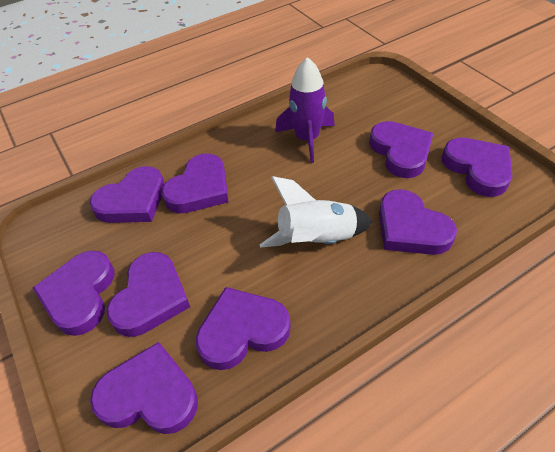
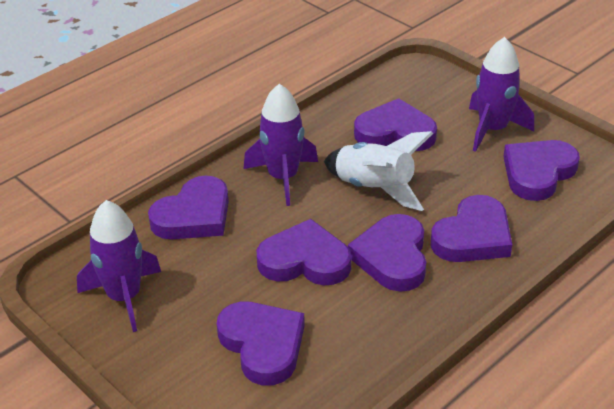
purple heart: 9 -> 7
purple rocket: 1 -> 3

